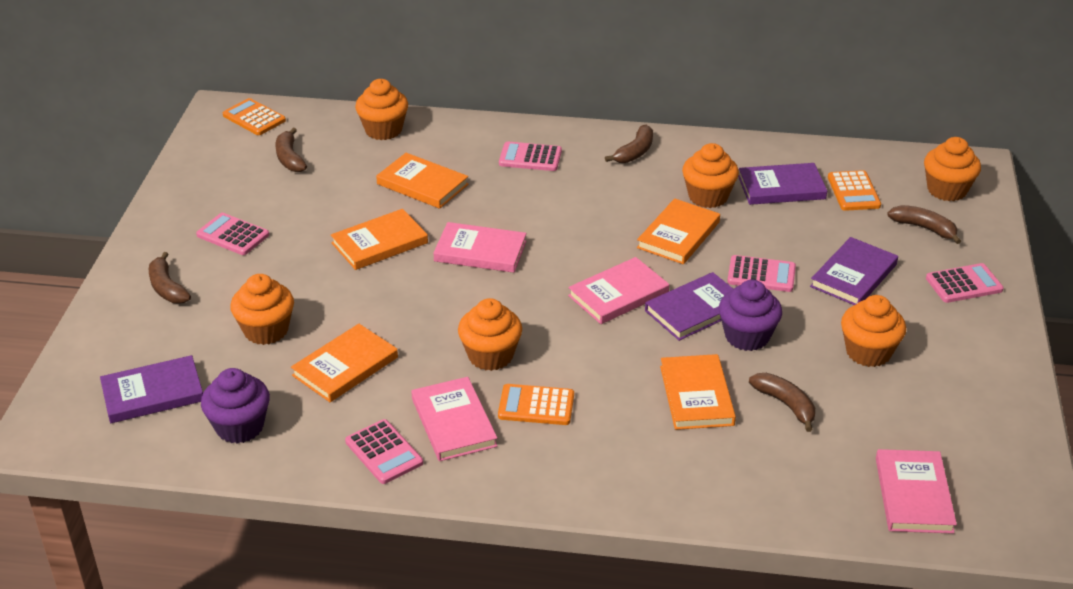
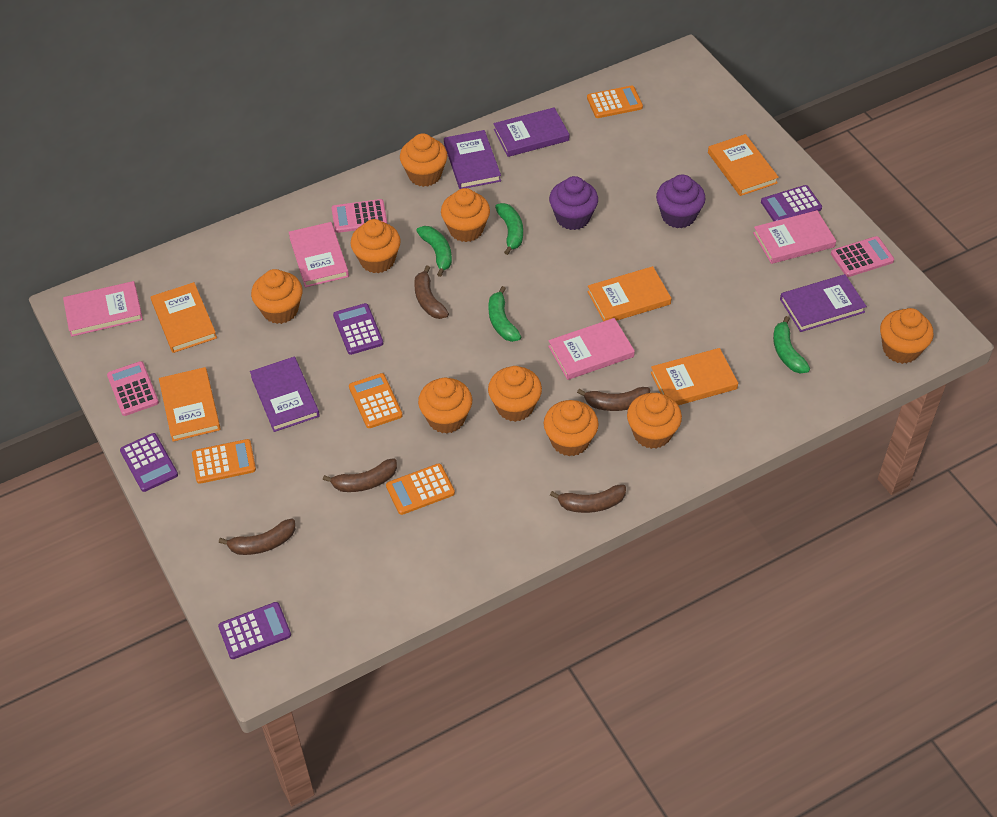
green banana: 0 -> 4
orange calculator: 3 -> 4
orange cupcake: 6 -> 9
pink calculator: 5 -> 3
purple calculator: 0 -> 4

